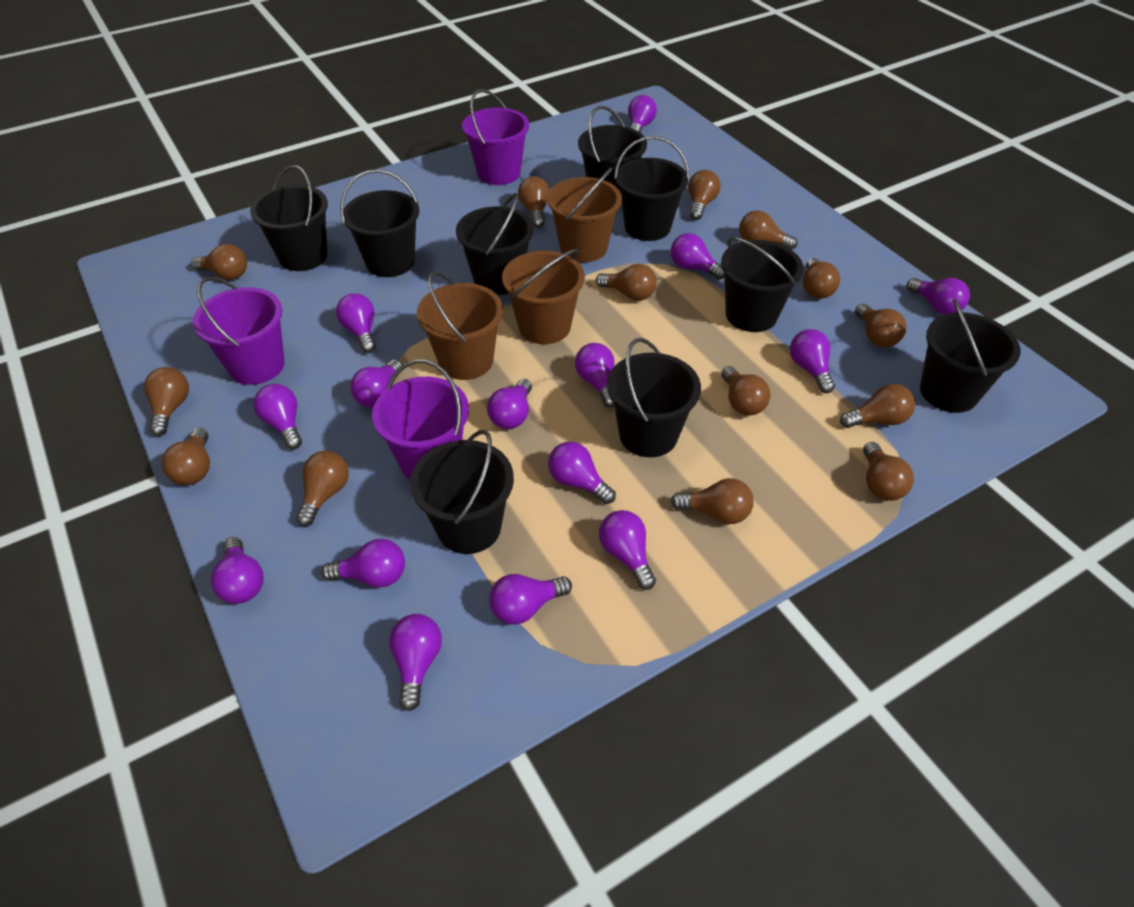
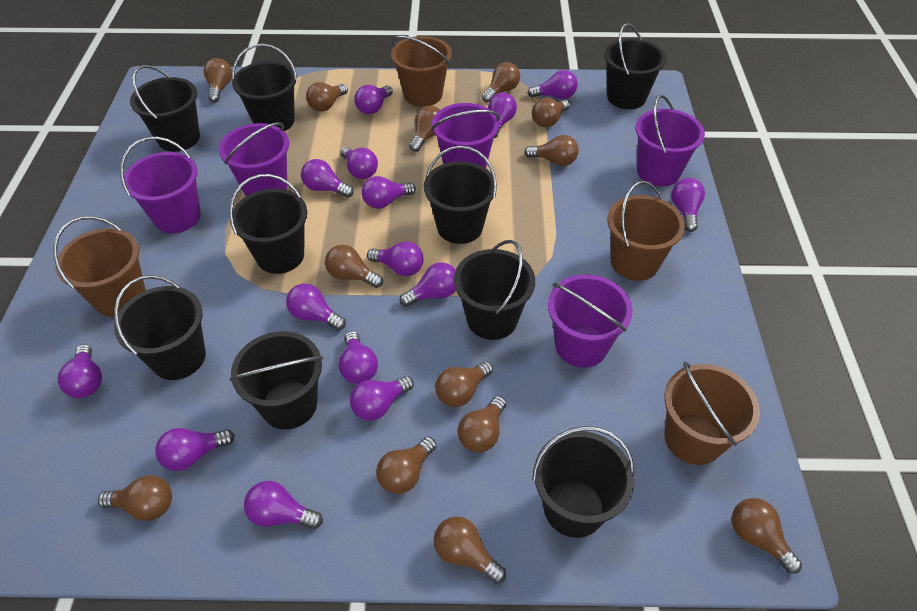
brown bucket: 3 -> 4
brown light bulb: 14 -> 13
purple bucket: 3 -> 5

